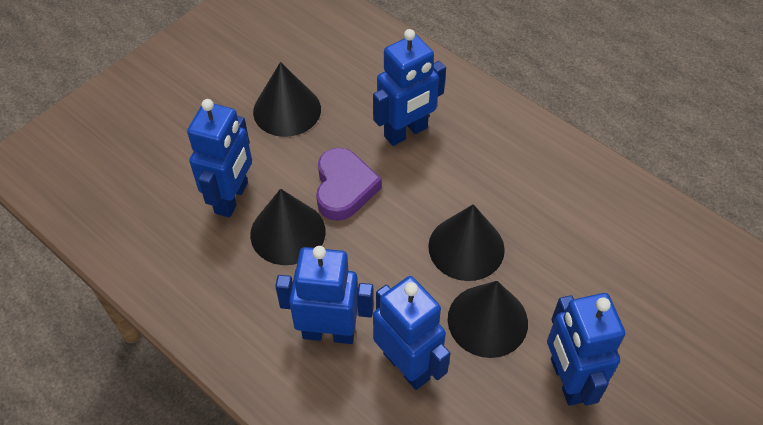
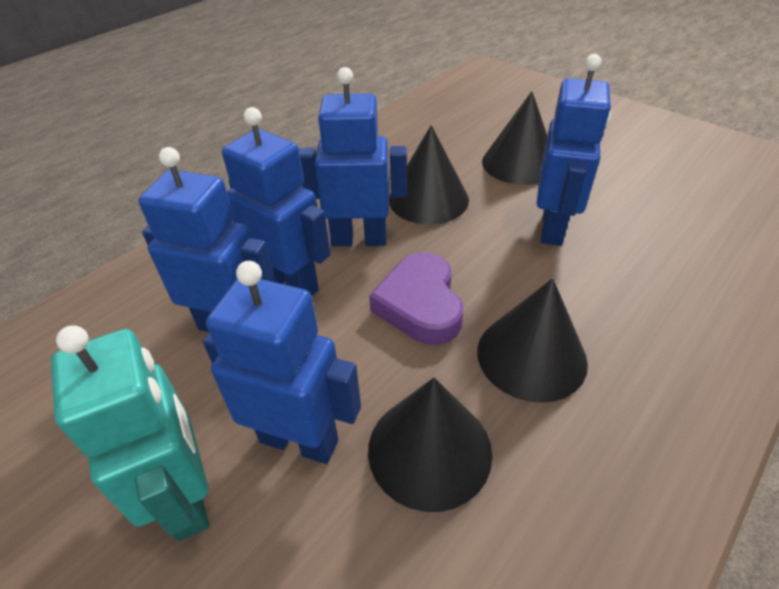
turquoise robot: 0 -> 1

